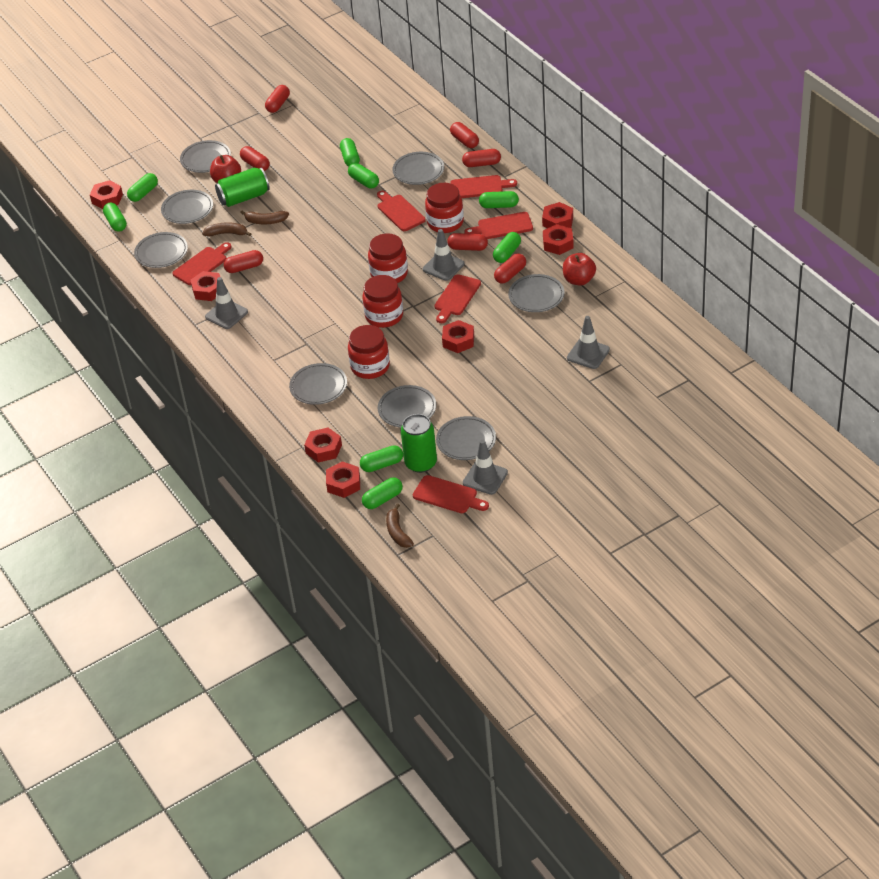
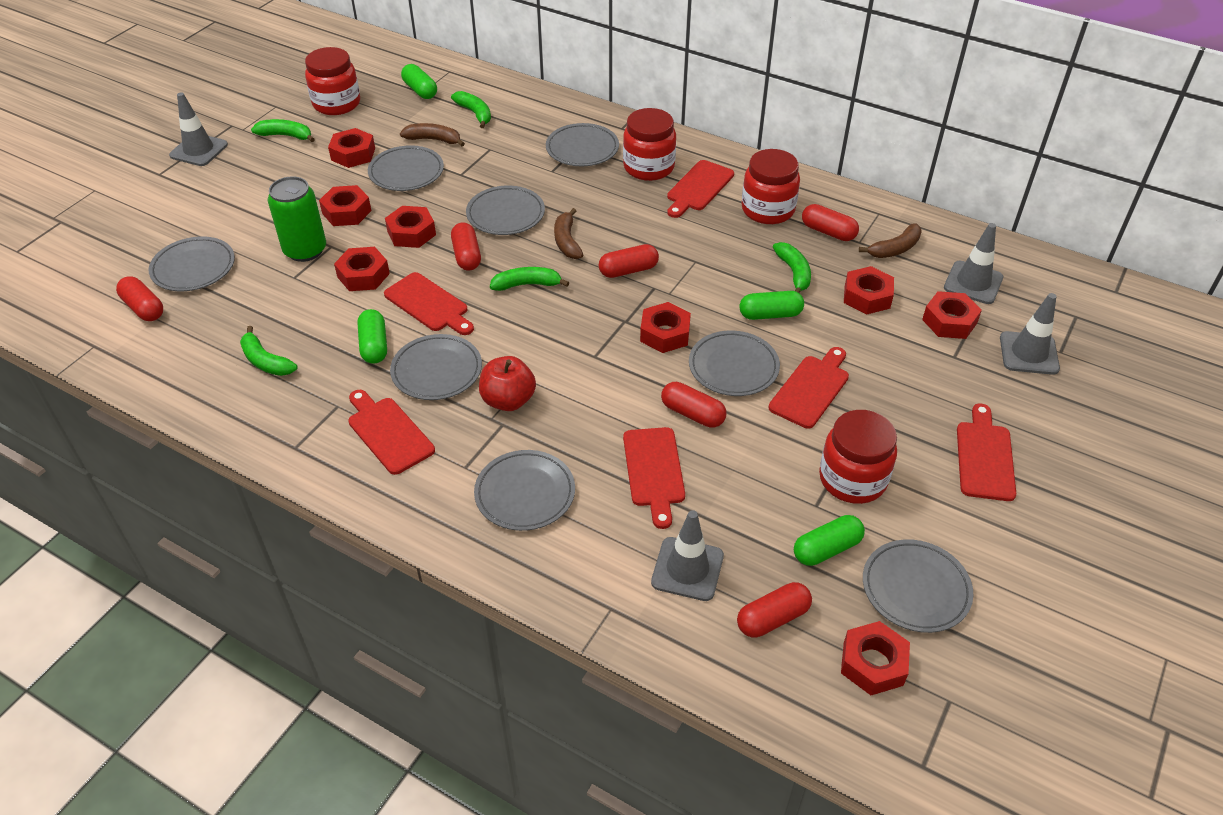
green banana: 0 -> 5
green can: 2 -> 1
green capsule: 8 -> 4
red apple: 2 -> 1
red capsule: 7 -> 6
red nut: 7 -> 8

